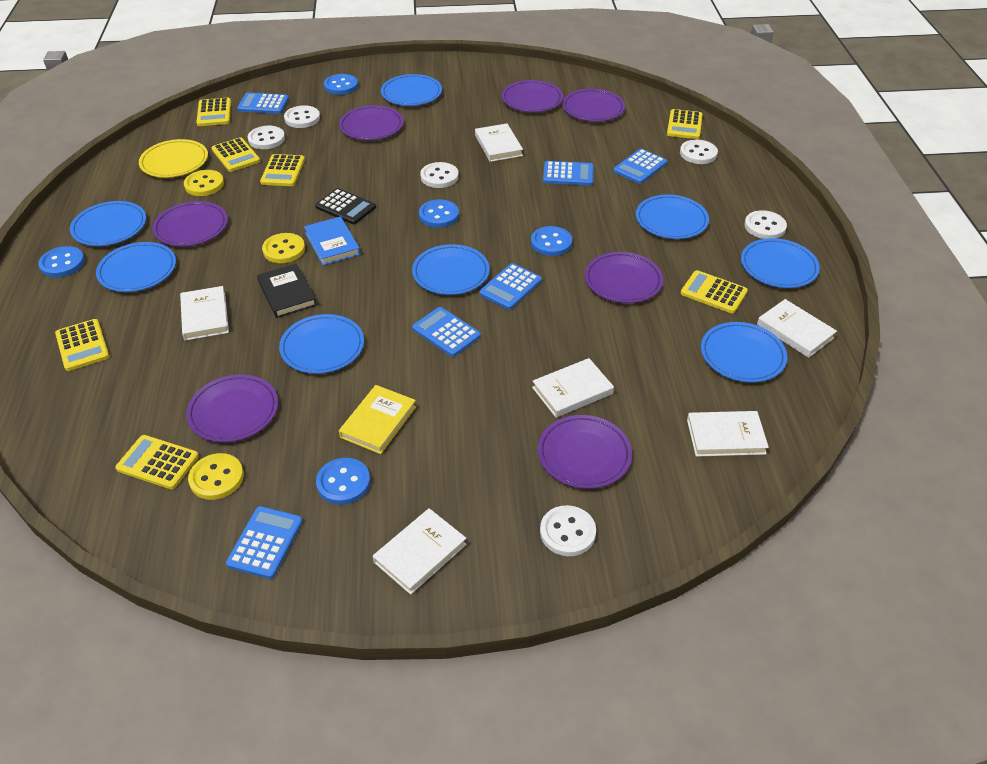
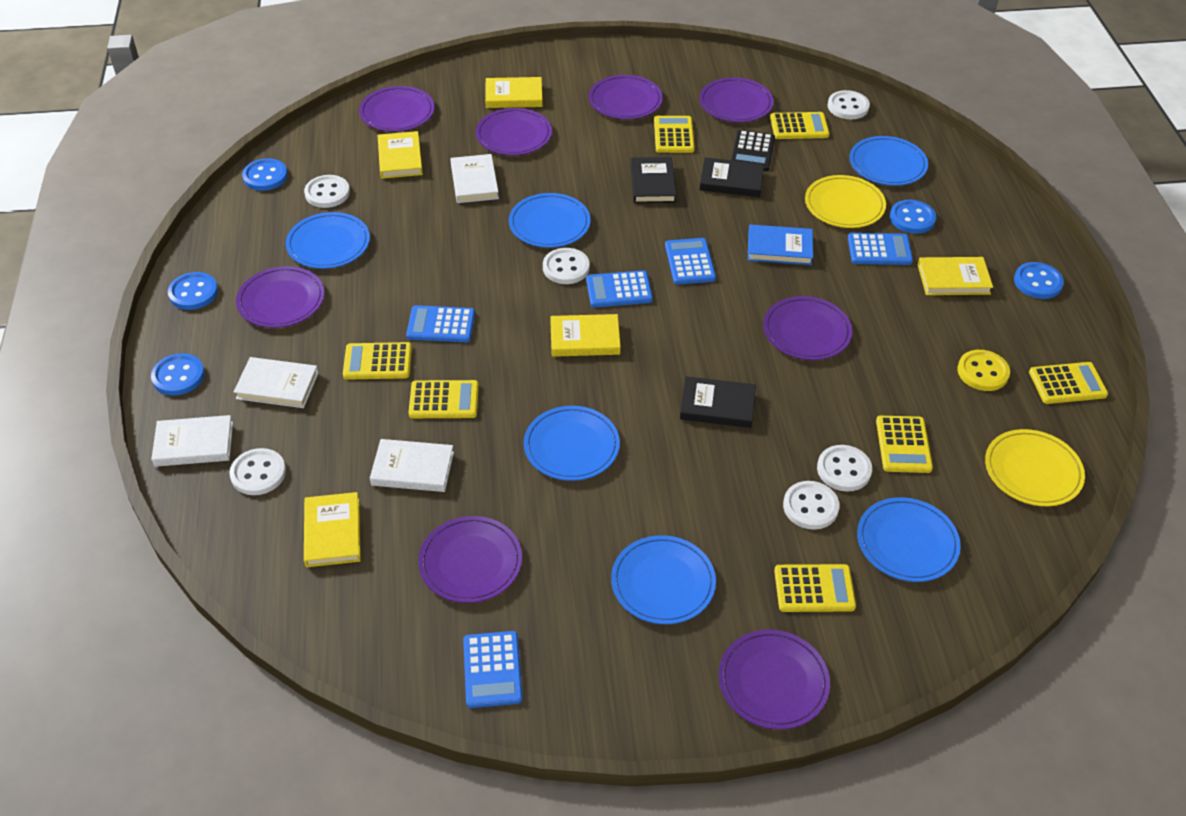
black book: 1 -> 3
blue calculator: 6 -> 5
blue plate: 8 -> 6
purple plate: 7 -> 8
white book: 6 -> 4
yellow book: 1 -> 5
yellow button: 3 -> 1
yellow plate: 1 -> 2

